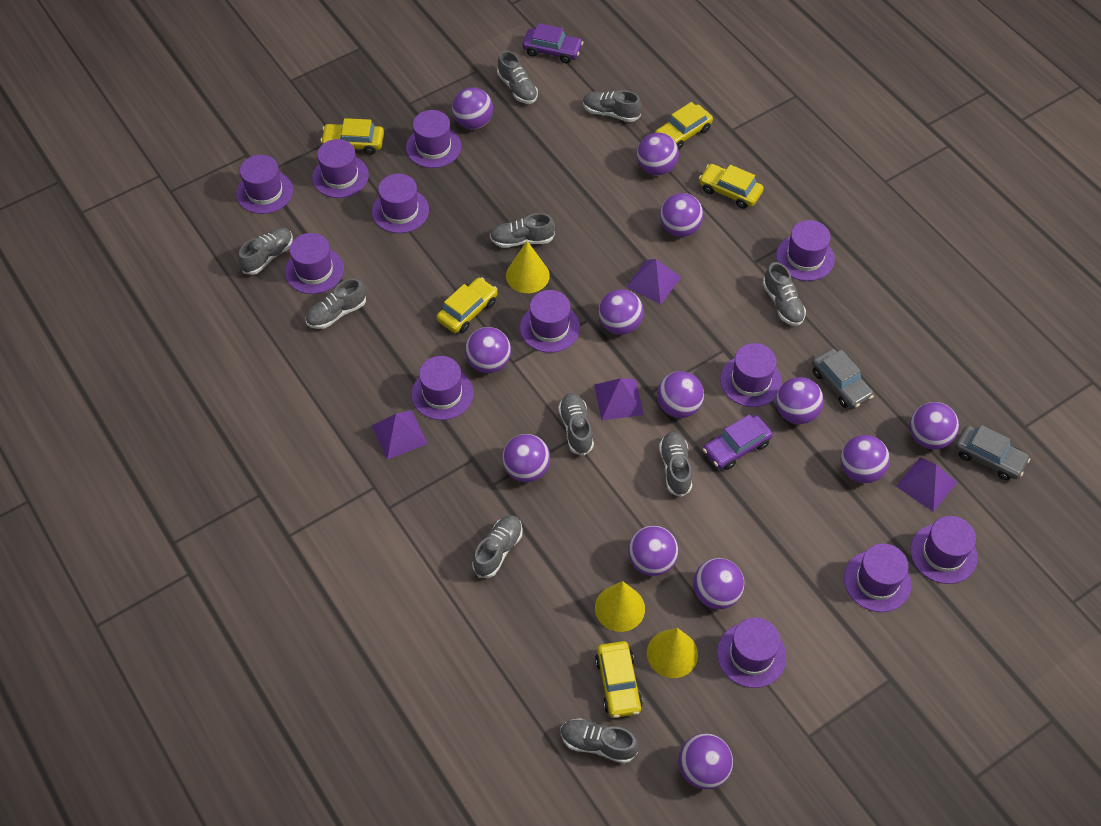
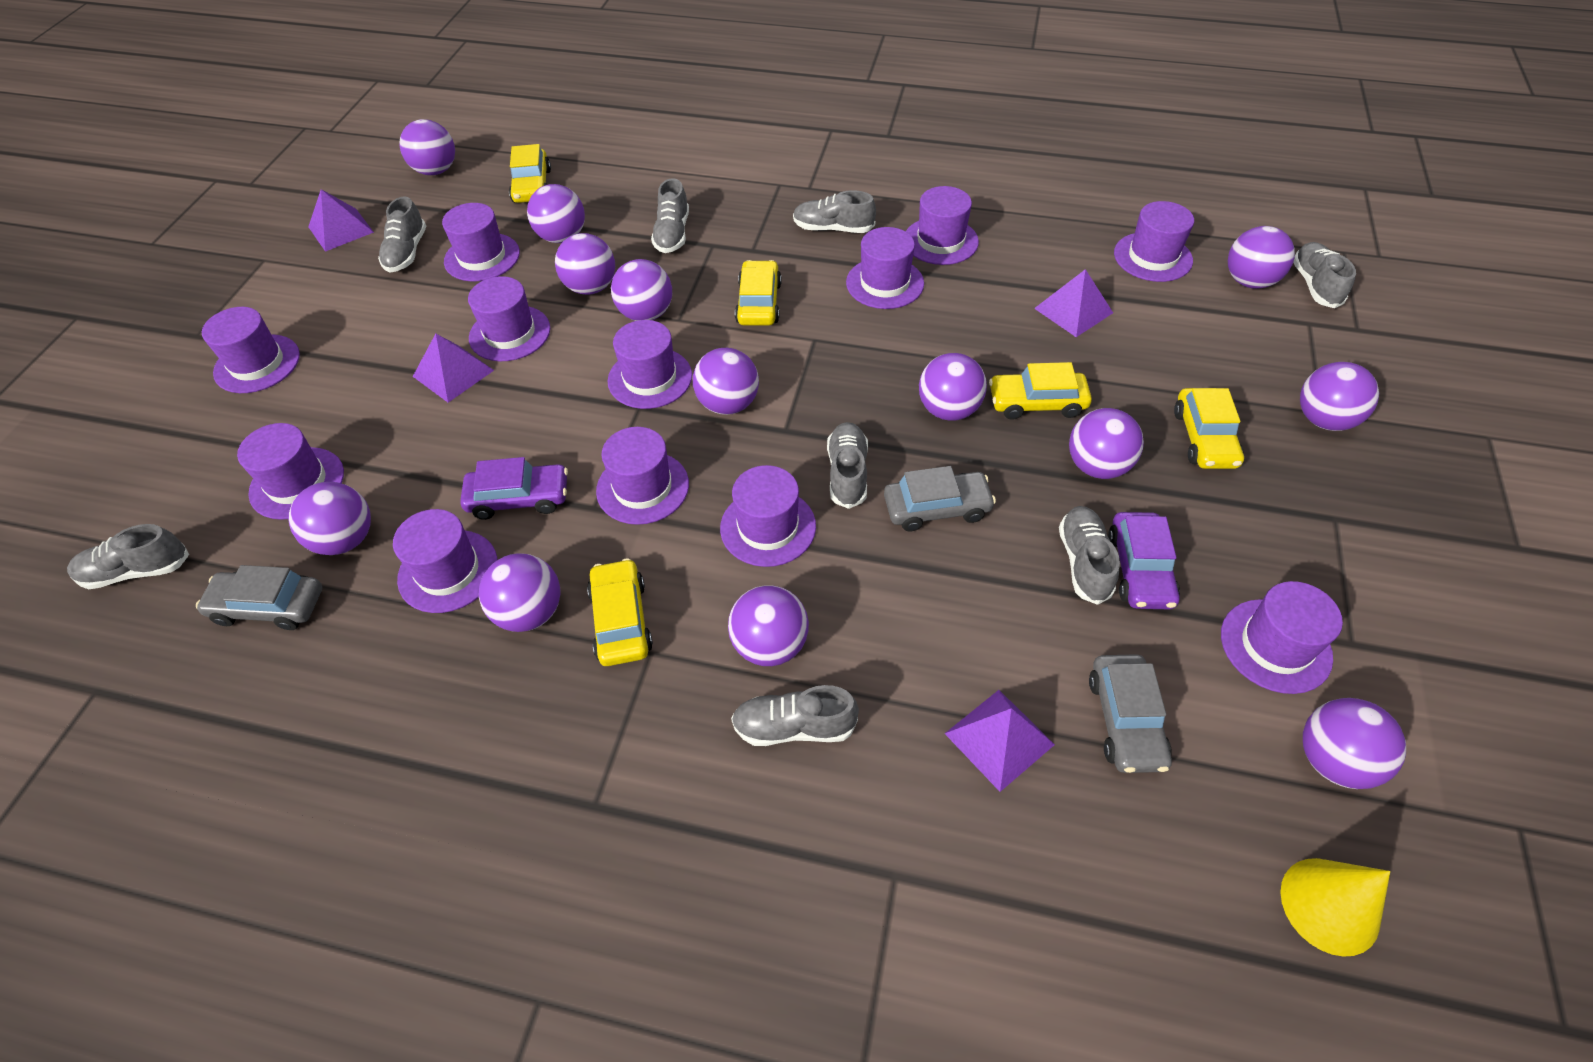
grey car: 2 -> 3
grey shoe: 10 -> 8
yellow cone: 3 -> 1

